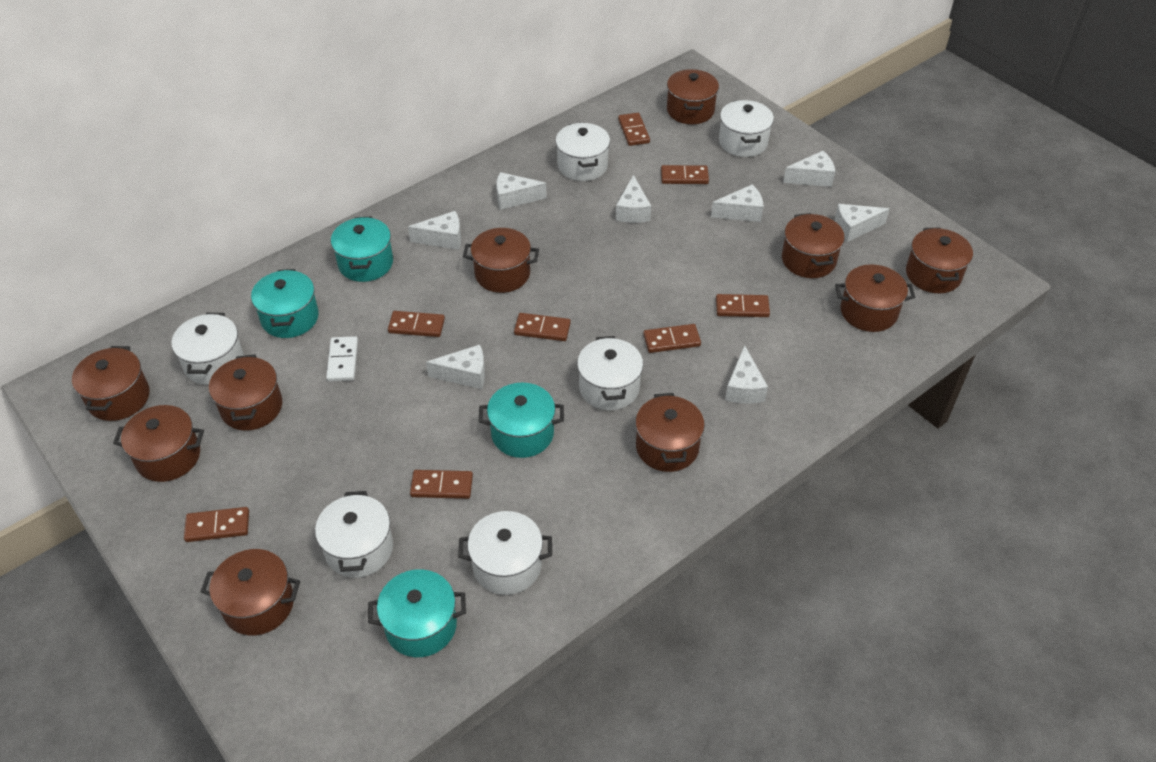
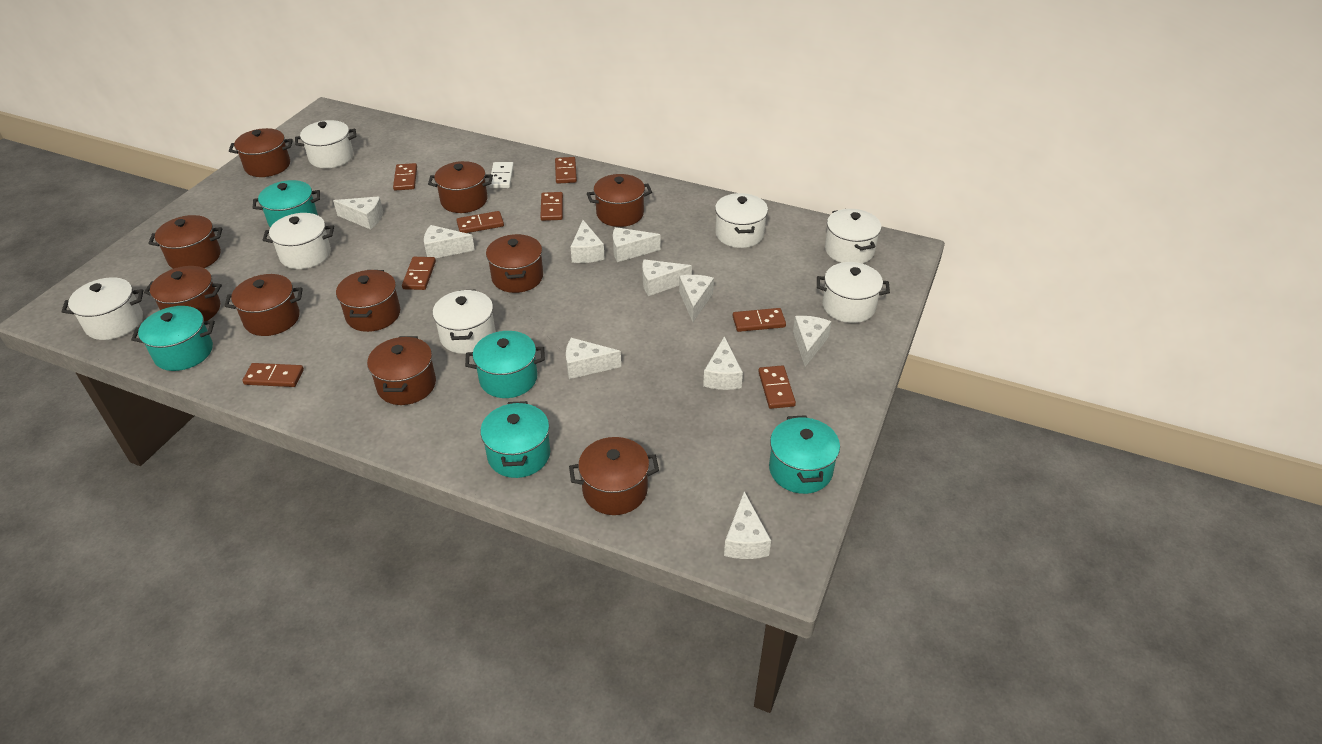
turquoise pot: 4 -> 5
white cheese: 8 -> 10
white pot: 6 -> 7

